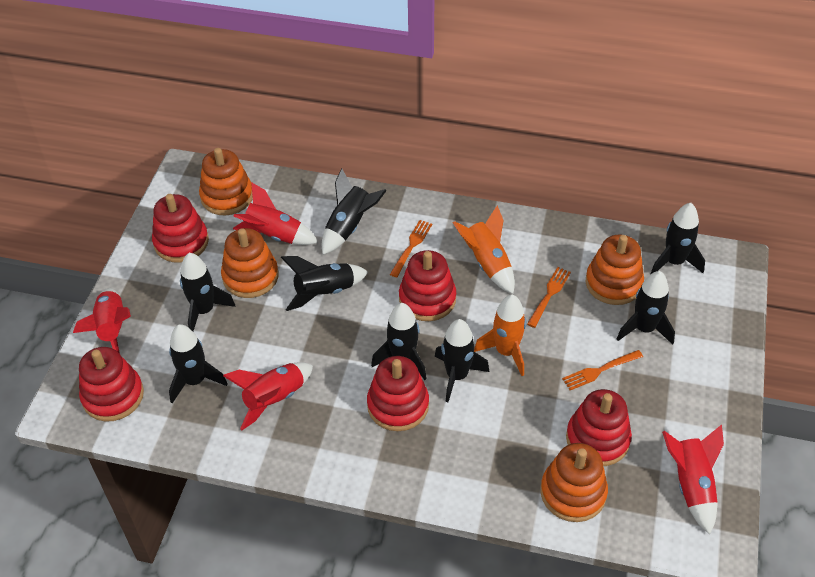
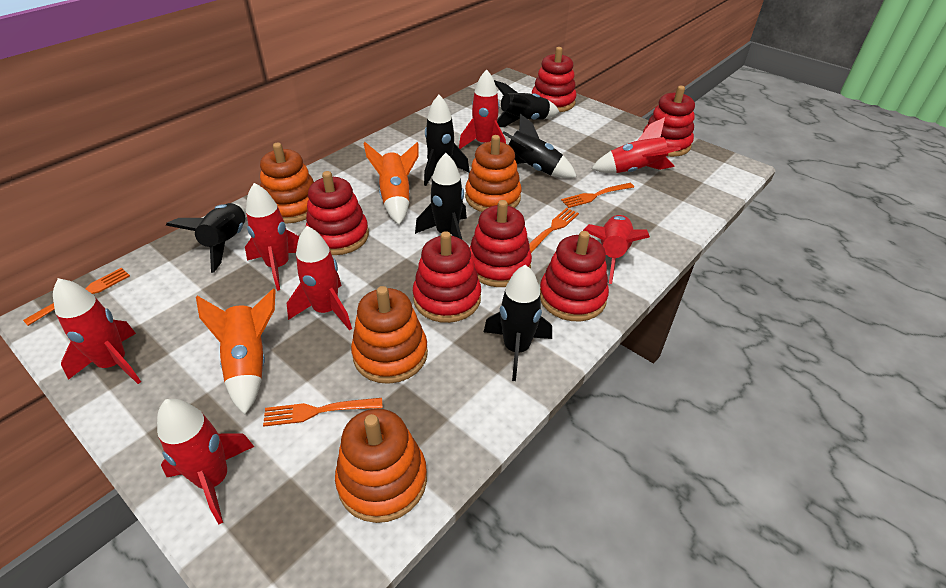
black rocket: 8 -> 6
orange fork: 3 -> 4
red rocket: 4 -> 7
red stacking toy: 5 -> 6

